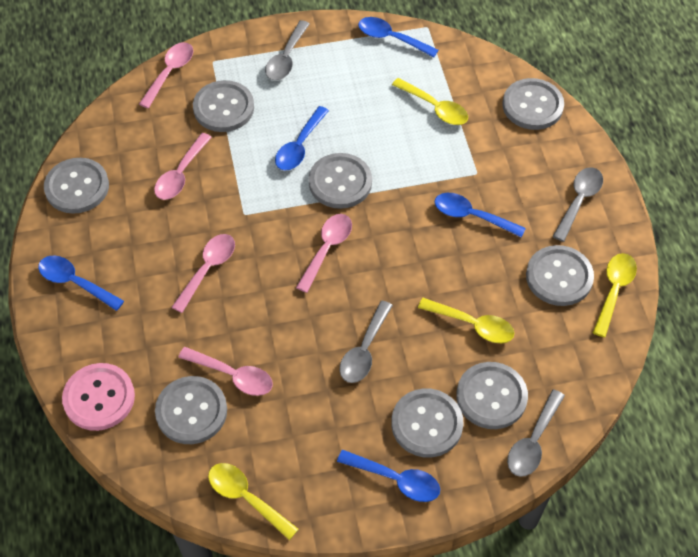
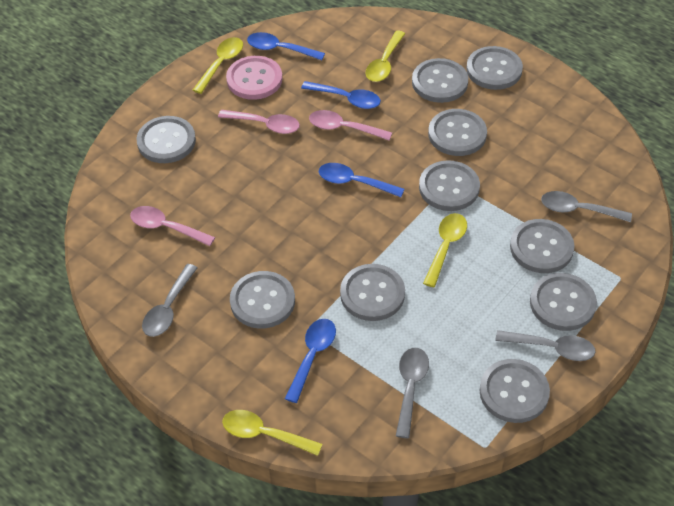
blue spoon: 5 -> 4
grey button: 8 -> 10
pink spoon: 5 -> 3

